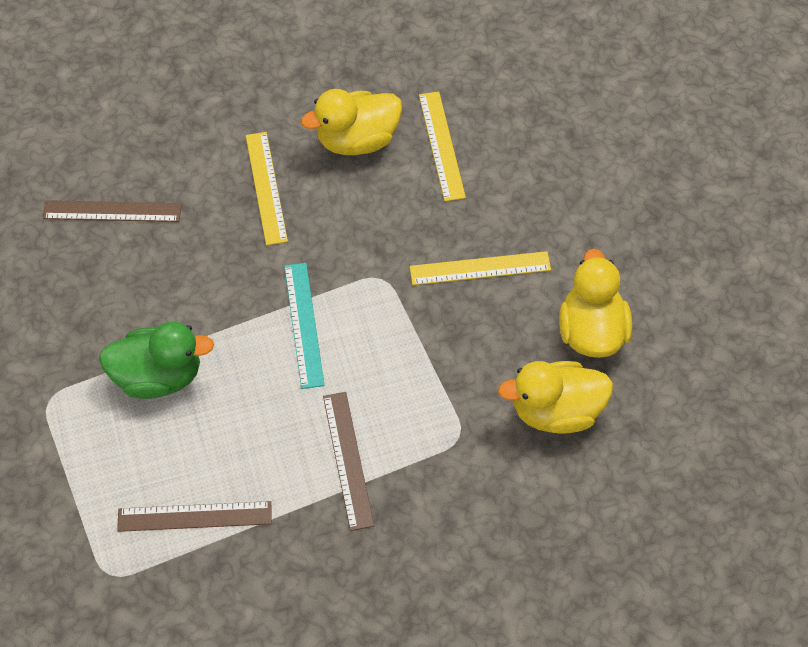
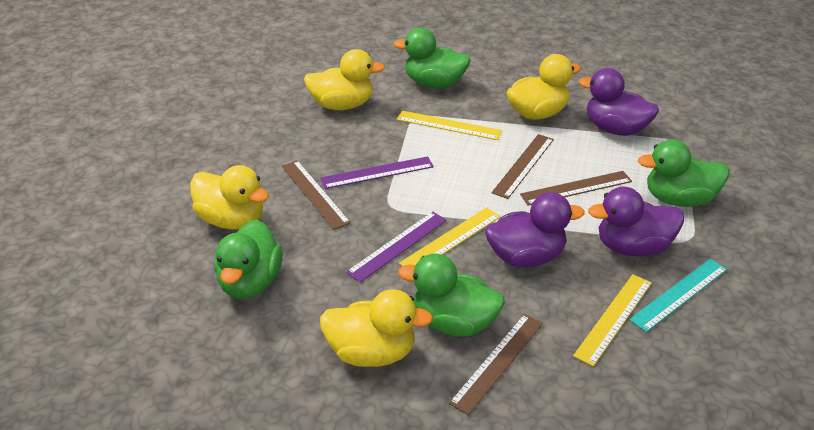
brown ruler: 3 -> 4
green duck: 1 -> 4
purple duck: 0 -> 3
purple ruler: 0 -> 2
yellow duck: 3 -> 4

